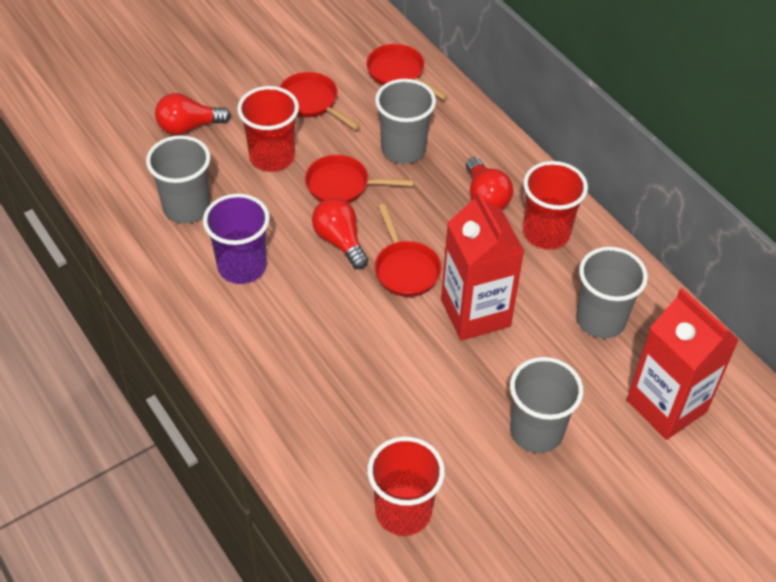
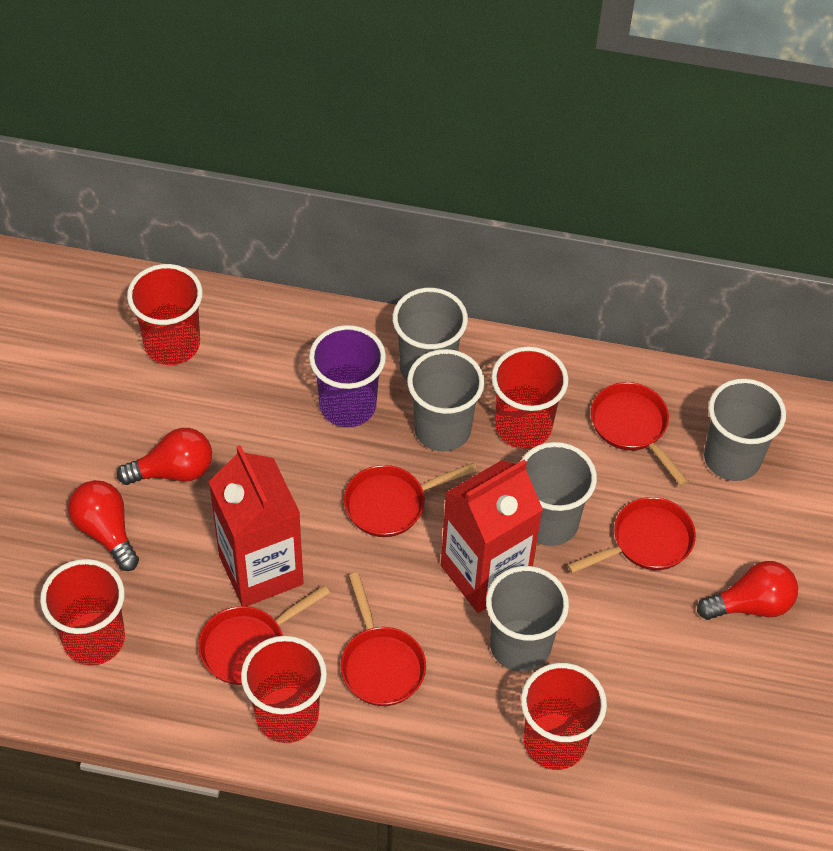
grey cup: 4 -> 5
red cup: 3 -> 5
red pan: 4 -> 5

